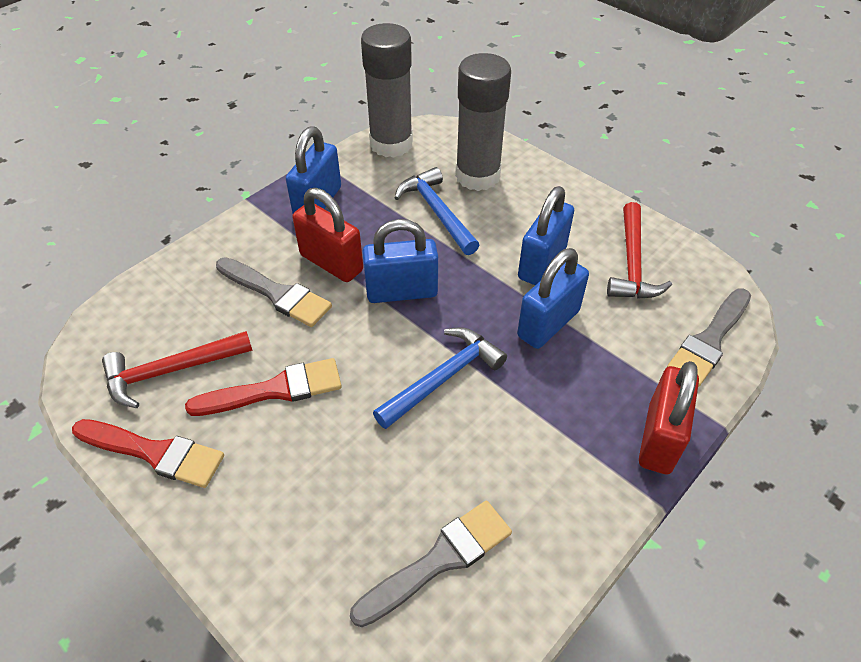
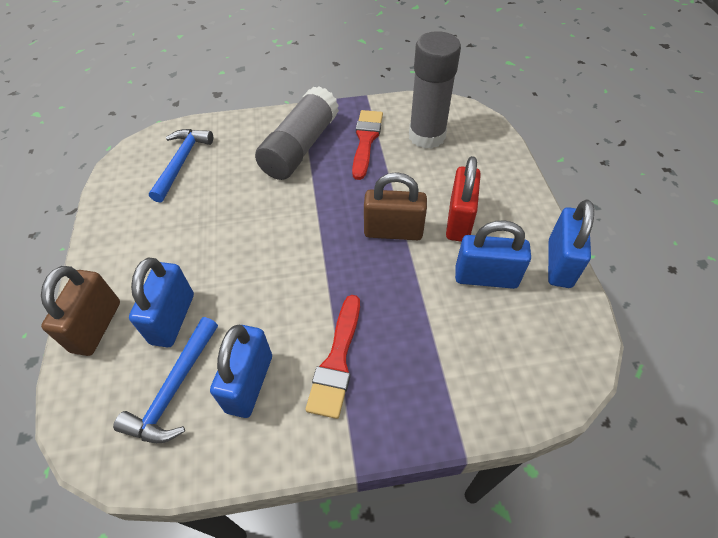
brown padlock: 0 -> 2
grey brush: 3 -> 0
red hammer: 2 -> 0
red padlock: 2 -> 1

